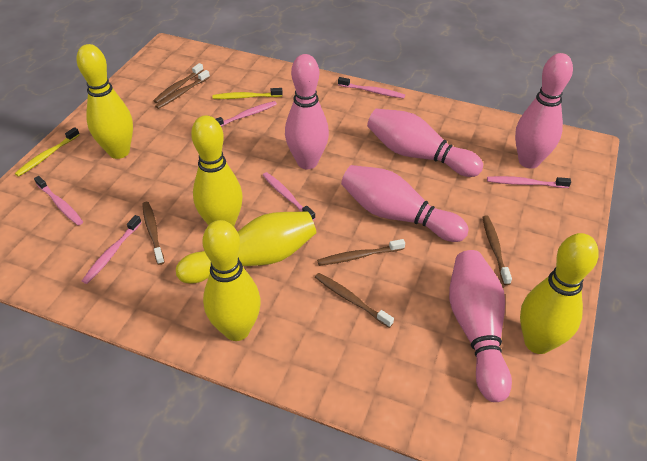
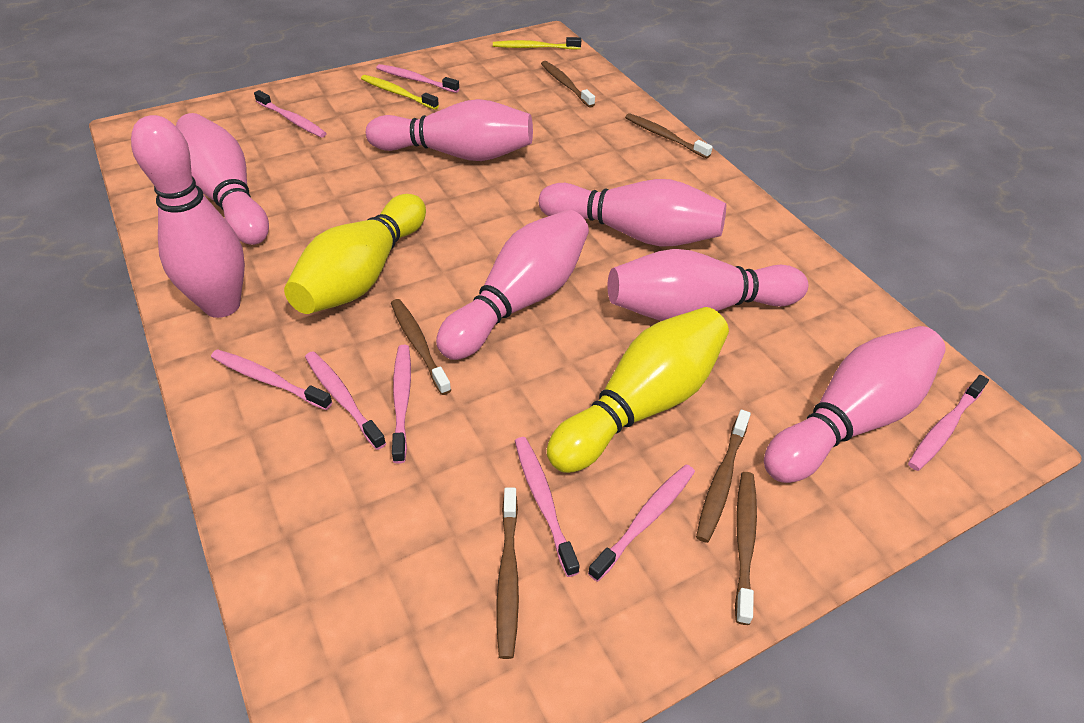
pink bowling pin: 5 -> 7
pink toothbrush: 6 -> 8
yellow bowling pin: 5 -> 2

